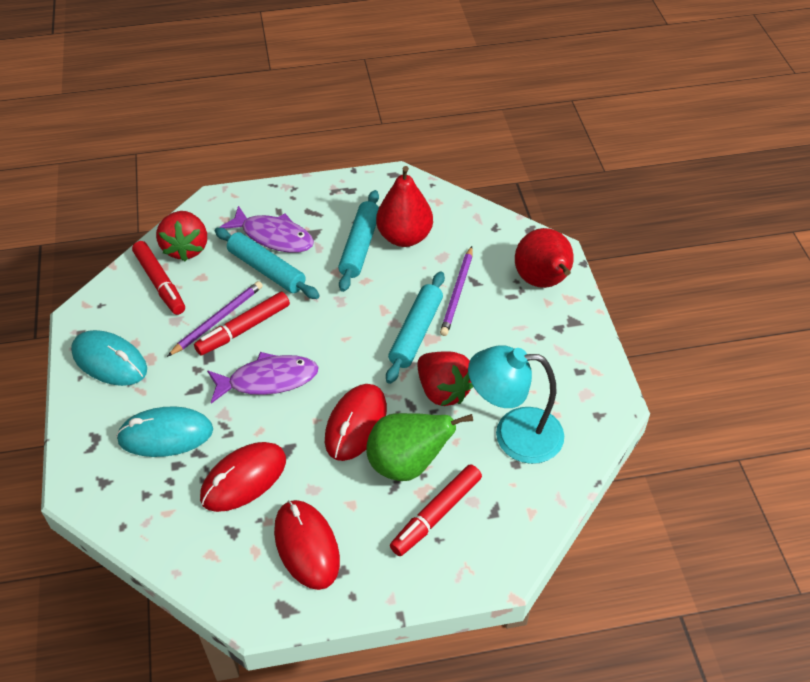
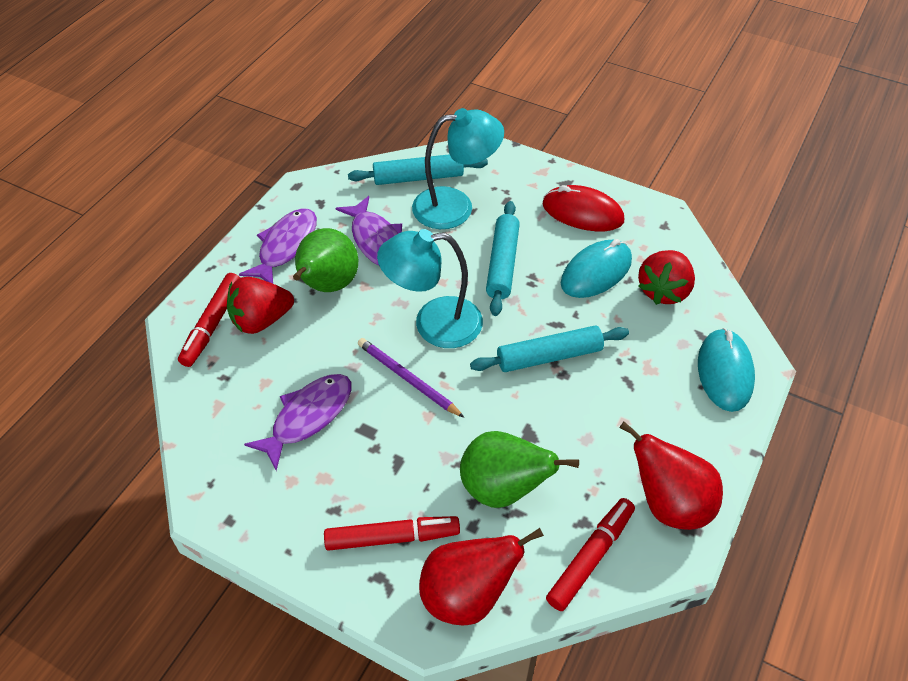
green pear: 1 -> 2
purple fish: 2 -> 3
purple pencil: 2 -> 1
red mouse: 3 -> 1
turquoise lamp: 1 -> 2

